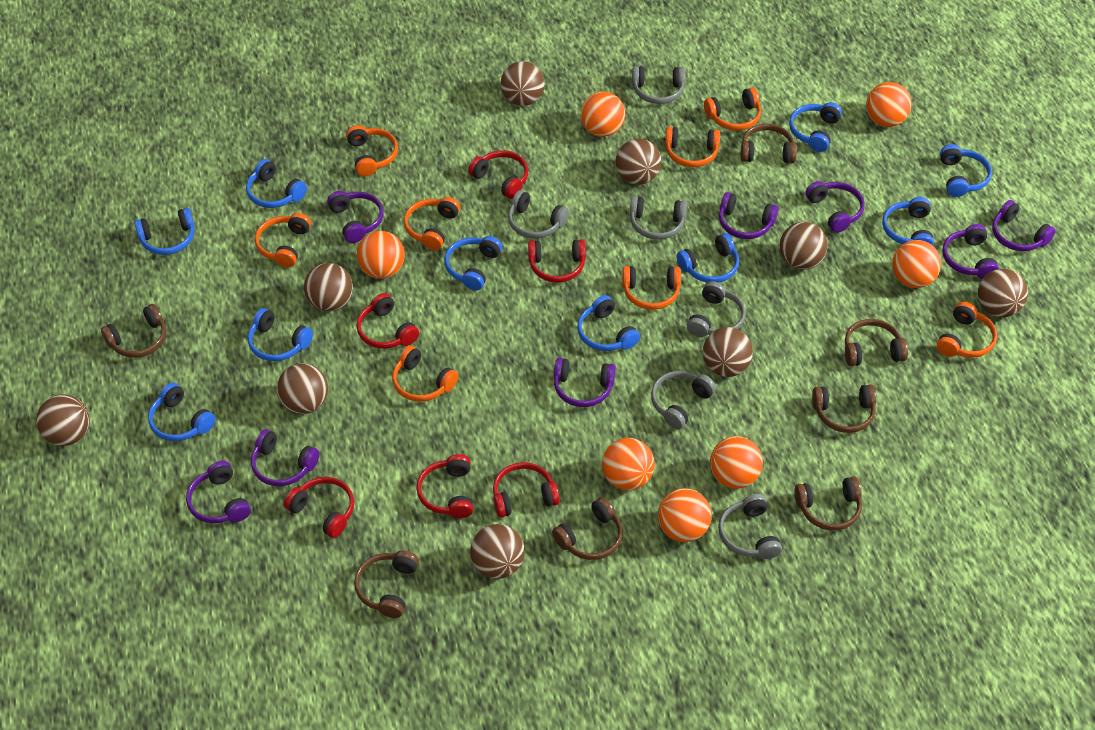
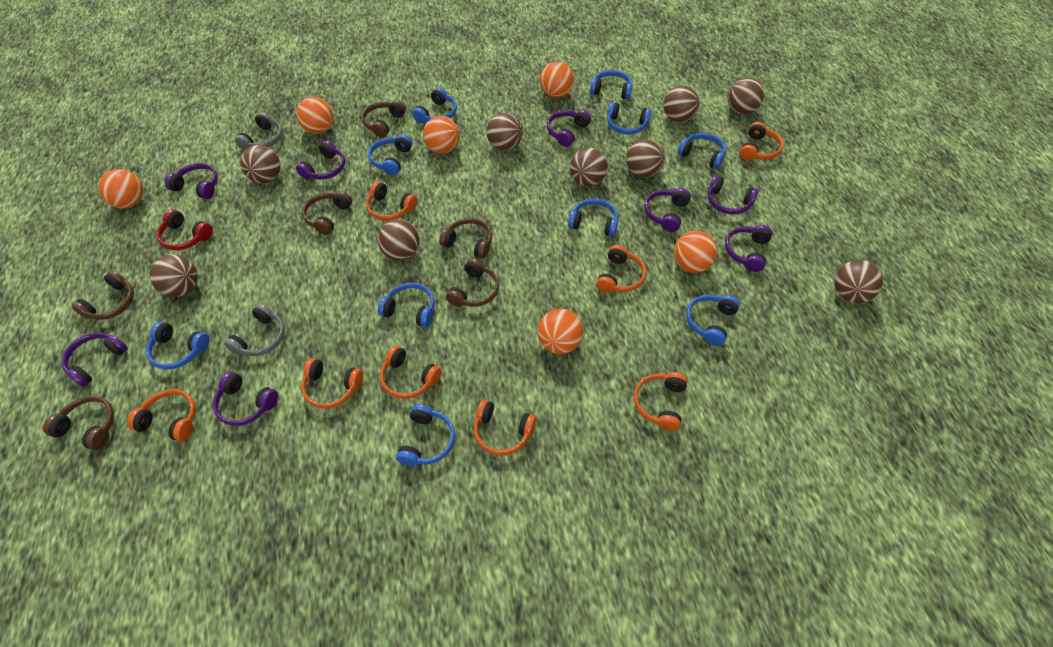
brown headphones: 7 -> 6
grey headphones: 6 -> 2
orange ball: 7 -> 6
red headphones: 6 -> 1

